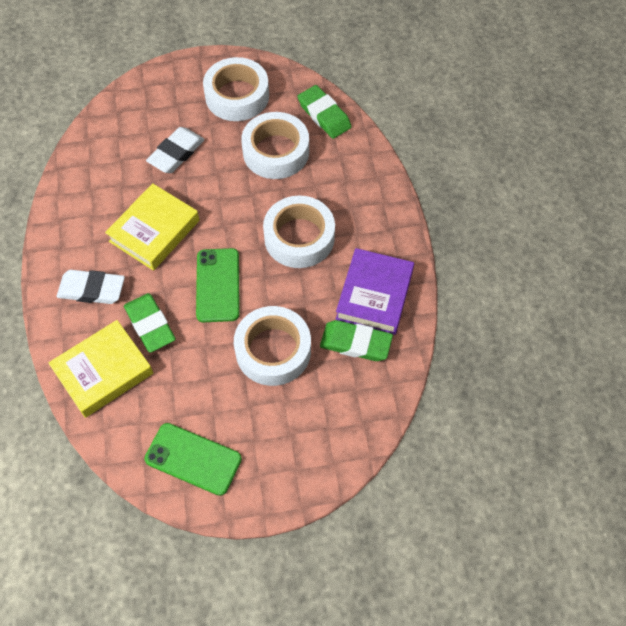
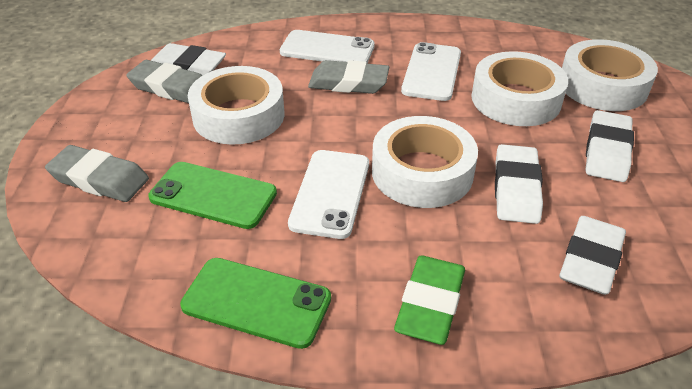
green eraser: 3 -> 1
grey eraser: 0 -> 3
purple book: 1 -> 0
white eraser: 2 -> 4
white phone: 0 -> 3
yellow book: 2 -> 0

